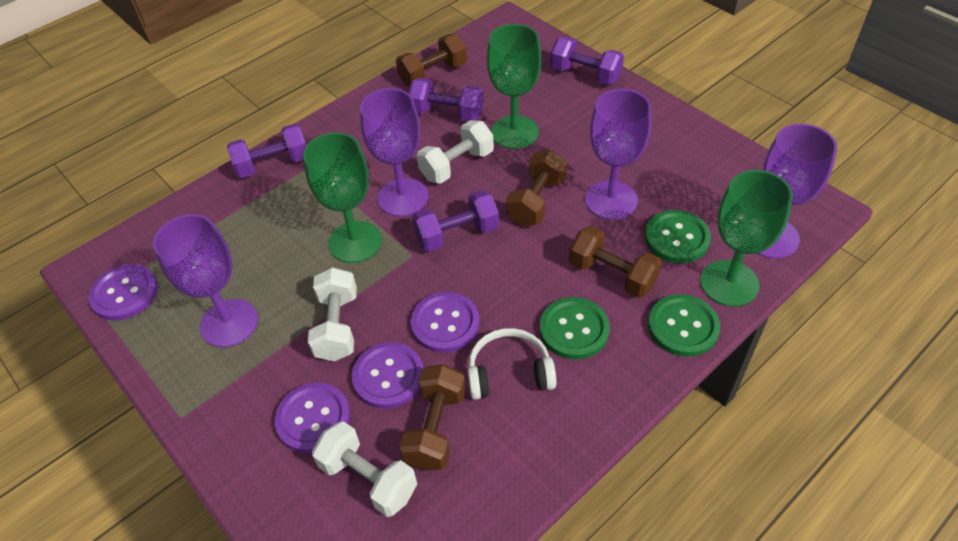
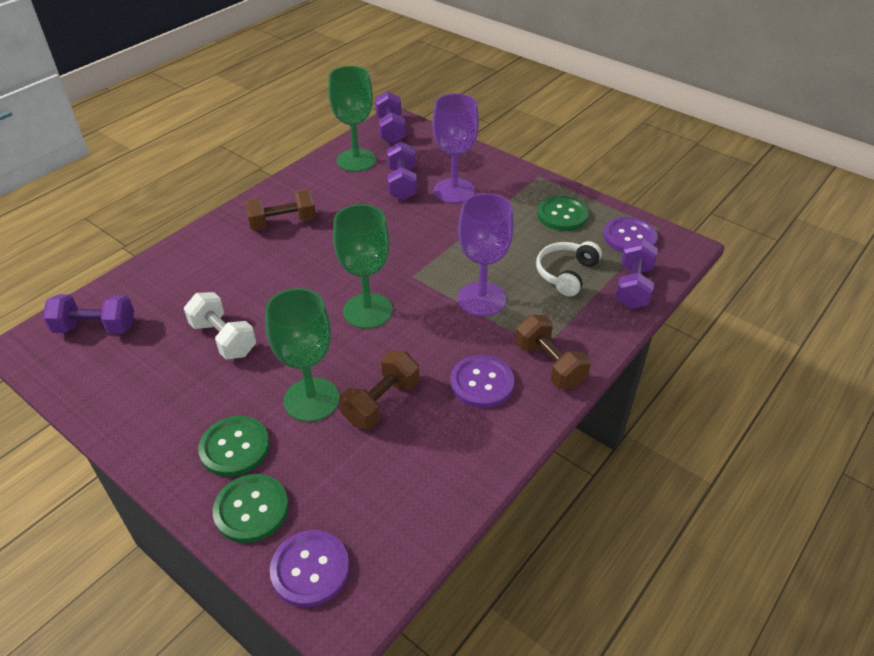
brown dumbbell: 4 -> 3
purple button: 4 -> 3
purple goblet: 4 -> 2
white dumbbell: 3 -> 1

